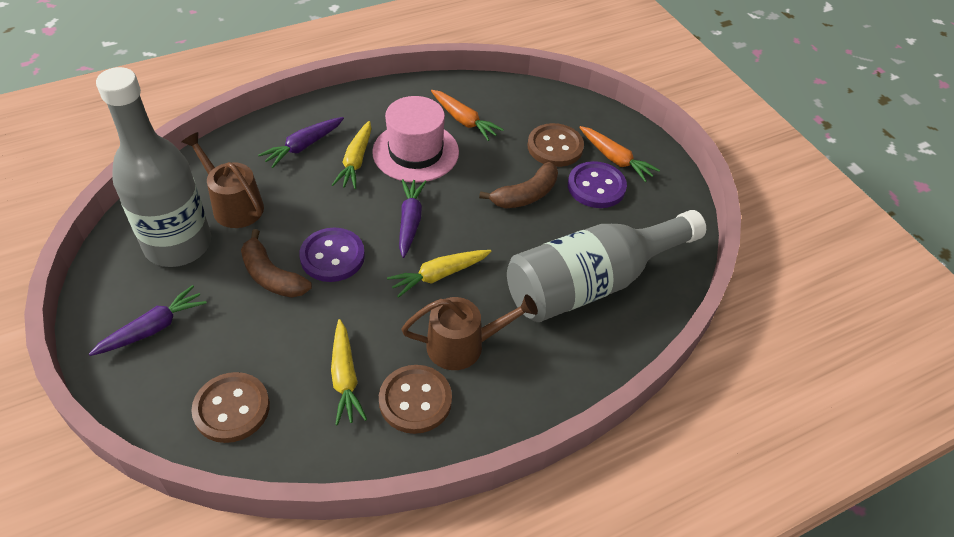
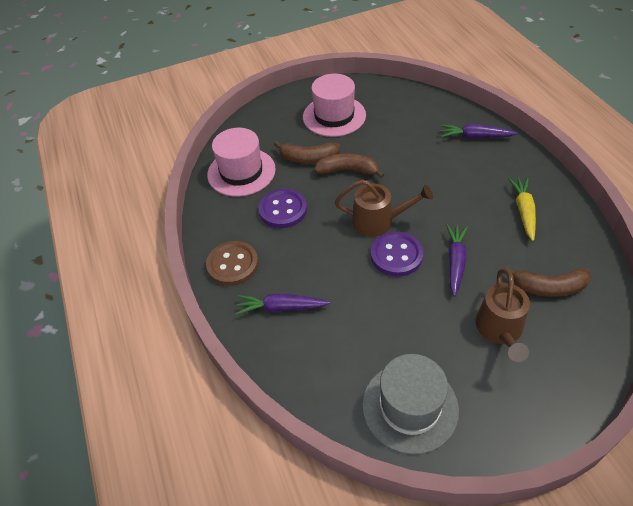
brown banana: 2 -> 3
brown button: 3 -> 1
grey bottle: 2 -> 0
grey hat: 0 -> 1
orange carrot: 2 -> 0
pink hat: 1 -> 2
yellow carrot: 3 -> 1

